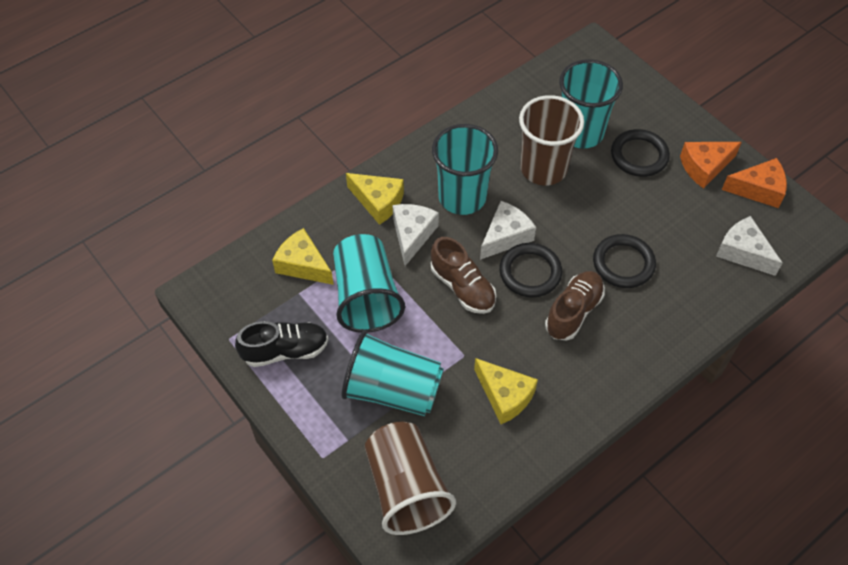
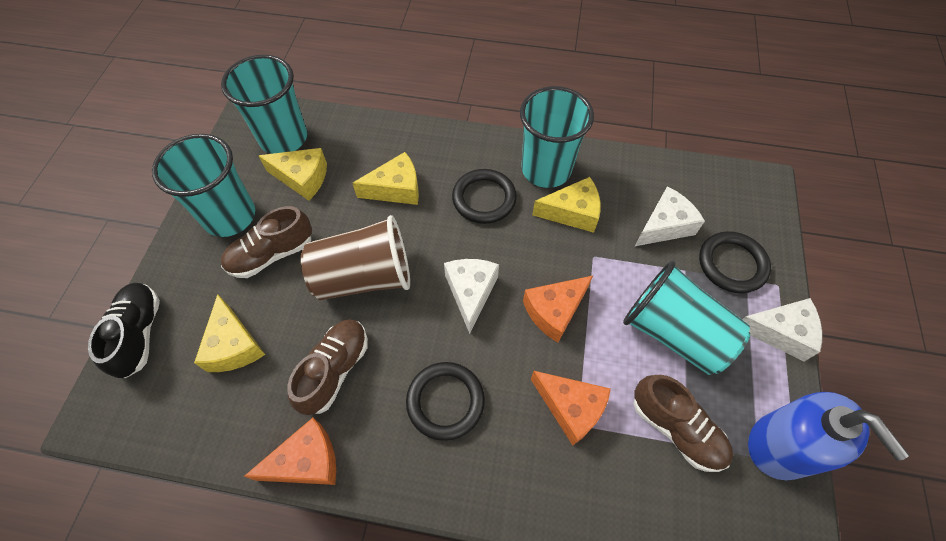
blue soap dispenser: 0 -> 1
brown cup: 2 -> 1
brown shoe: 2 -> 3
orange cheese: 2 -> 3
yellow cheese: 3 -> 4

